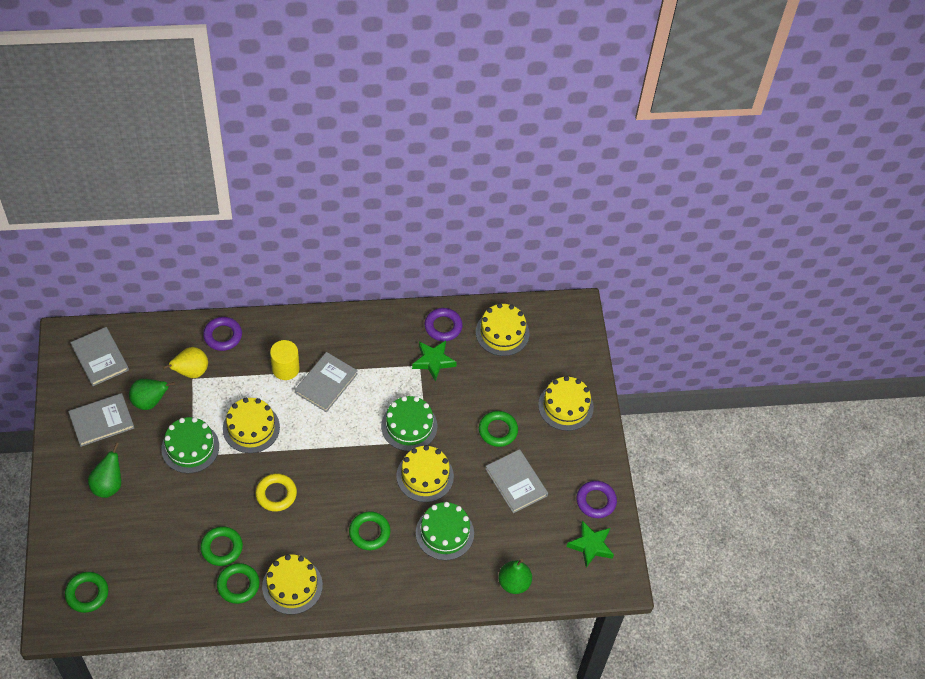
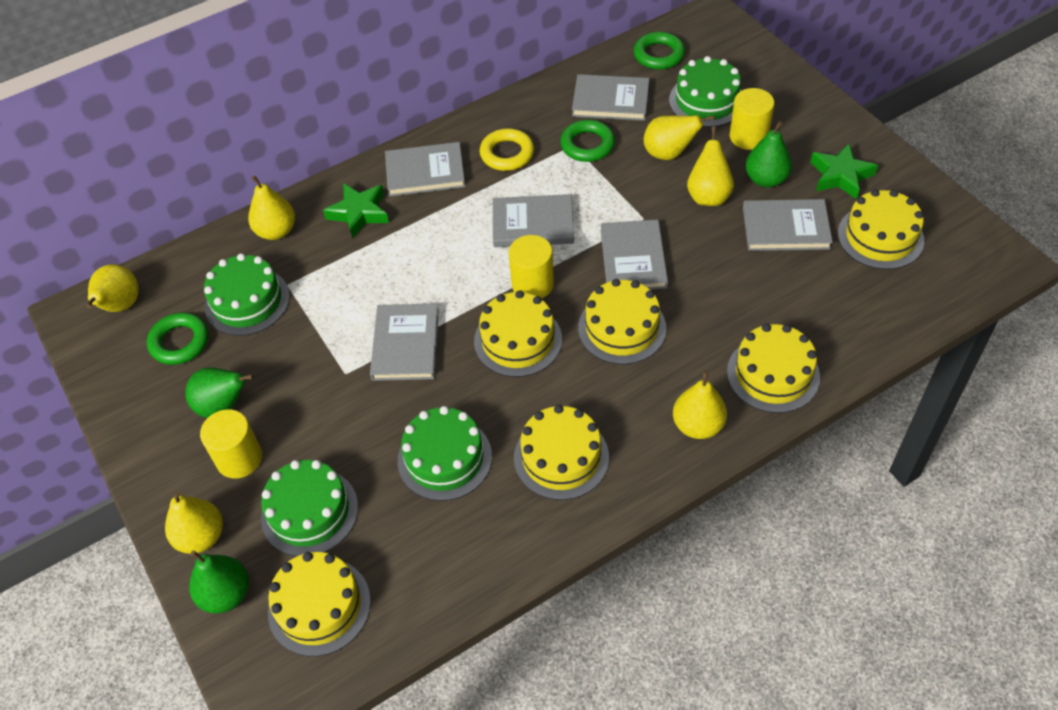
green cake: 3 -> 4
green ring: 5 -> 3
grey book: 4 -> 6
purple ring: 3 -> 0
yellow cake: 5 -> 6
yellow cylinder: 1 -> 3
yellow pear: 1 -> 6

